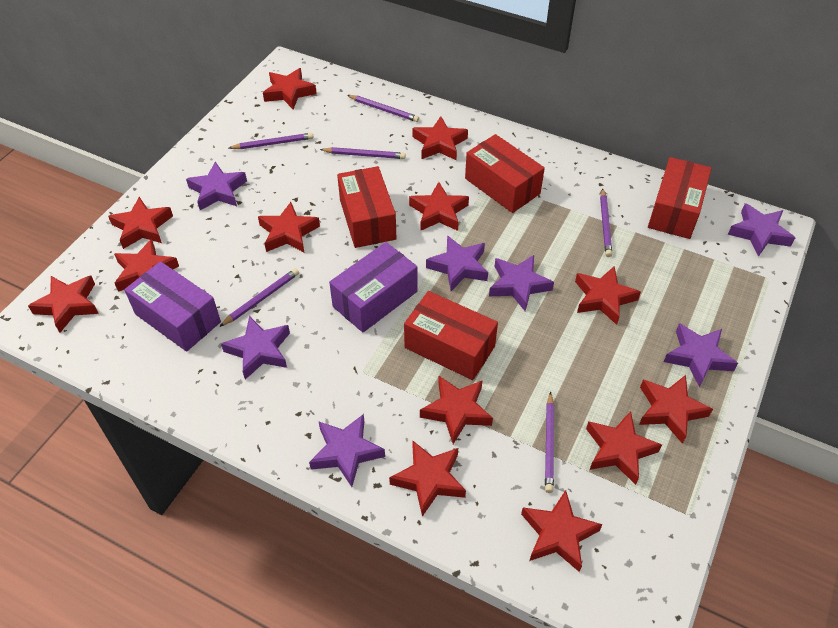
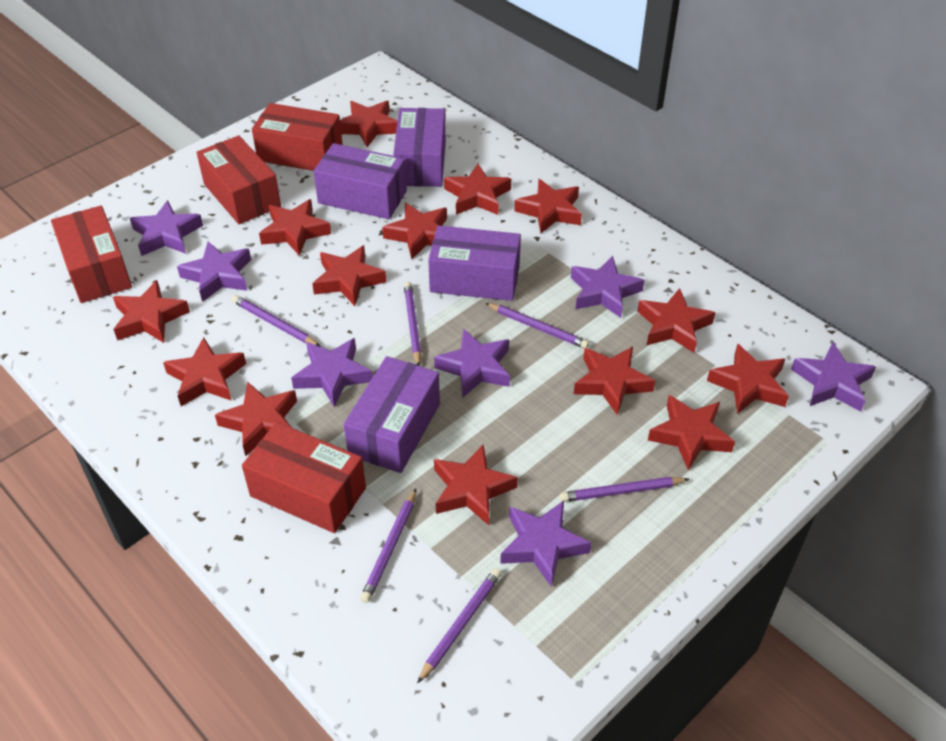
purple box: 2 -> 4
red star: 13 -> 14

